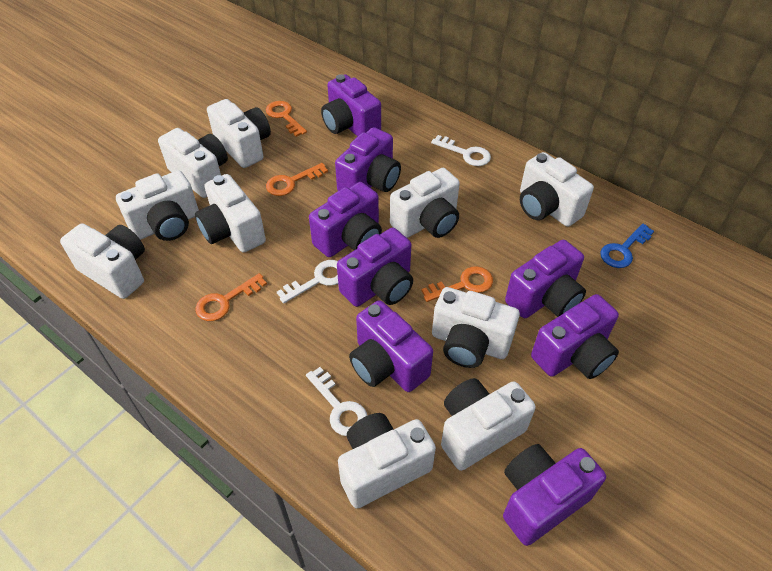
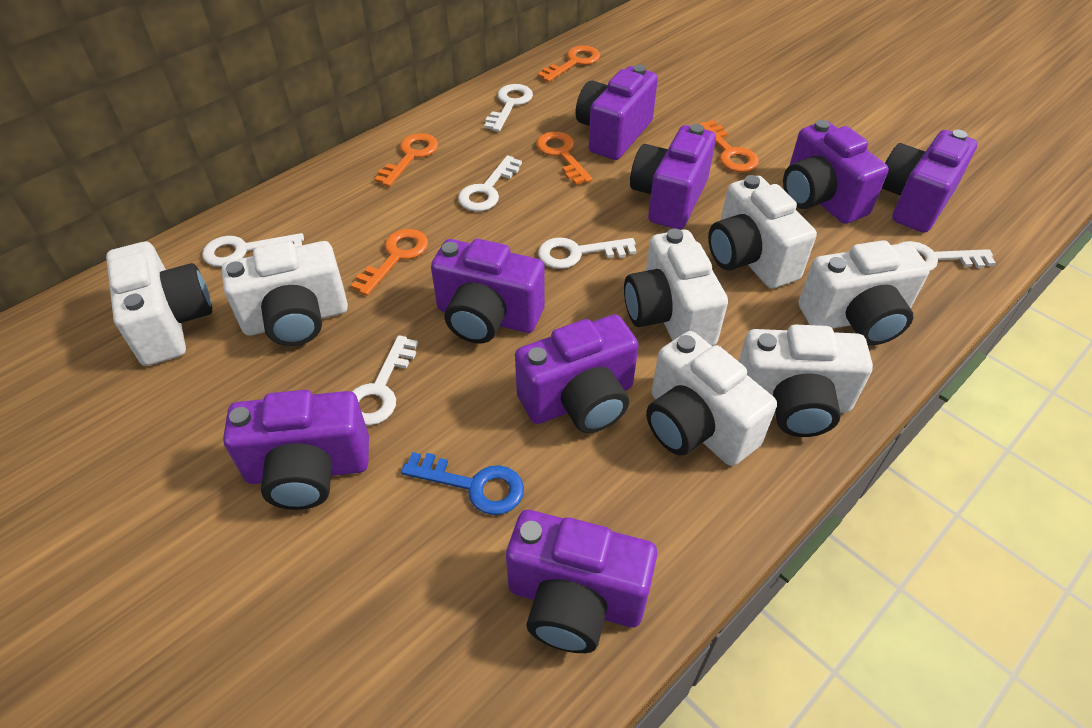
orange key: 4 -> 5
white camera: 10 -> 7
white key: 3 -> 6

